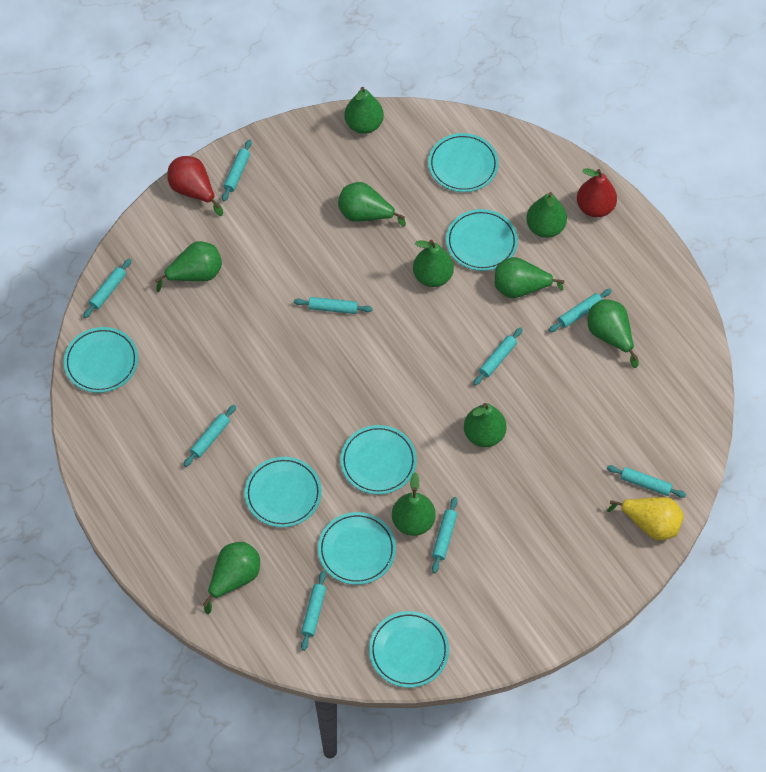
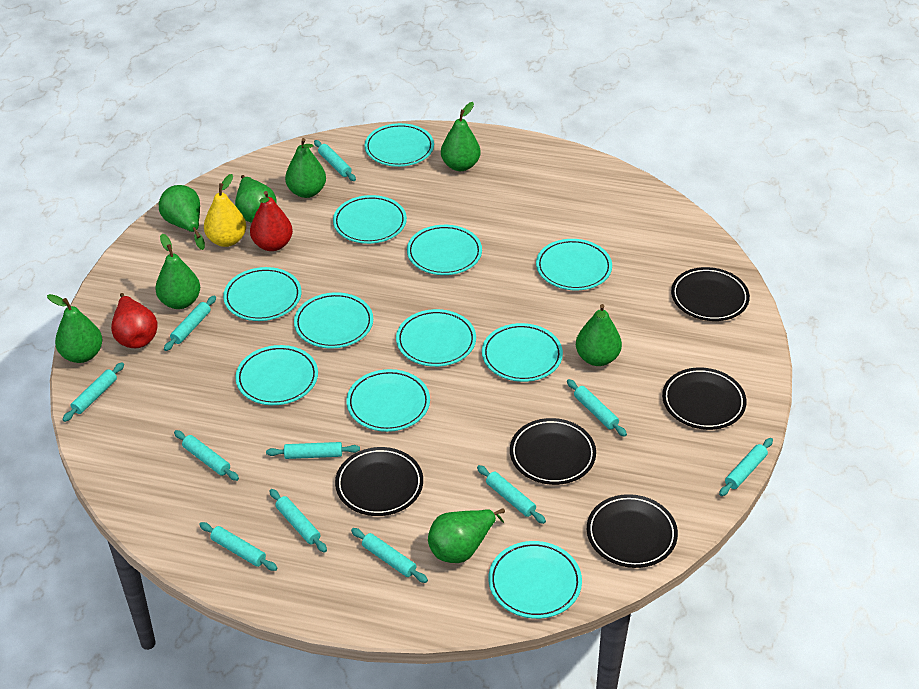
black plate: 0 -> 5
green pear: 10 -> 8
turquoise plate: 7 -> 11
turquoise rolling pin: 9 -> 11

